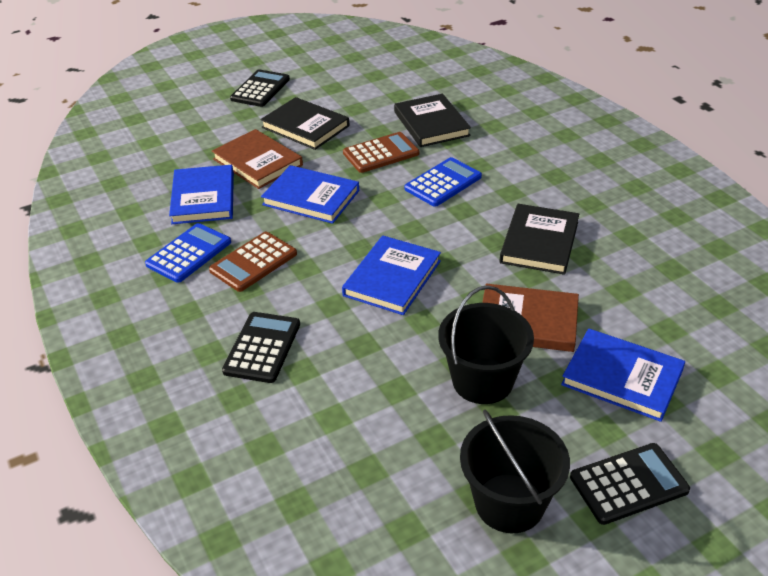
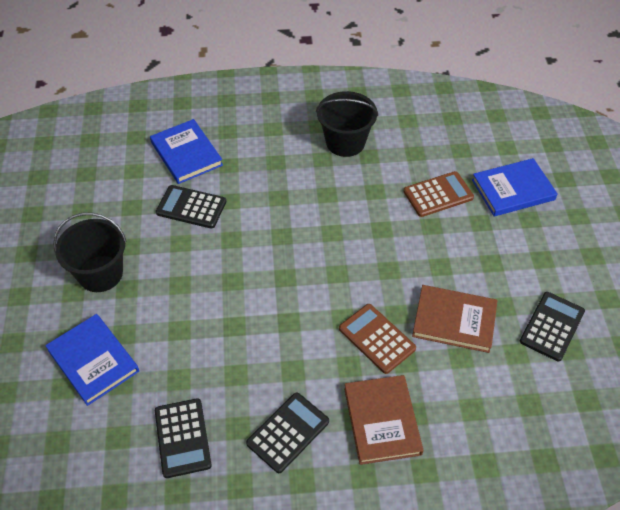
black book: 3 -> 0
black calculator: 3 -> 4
blue book: 4 -> 3
blue calculator: 2 -> 0

